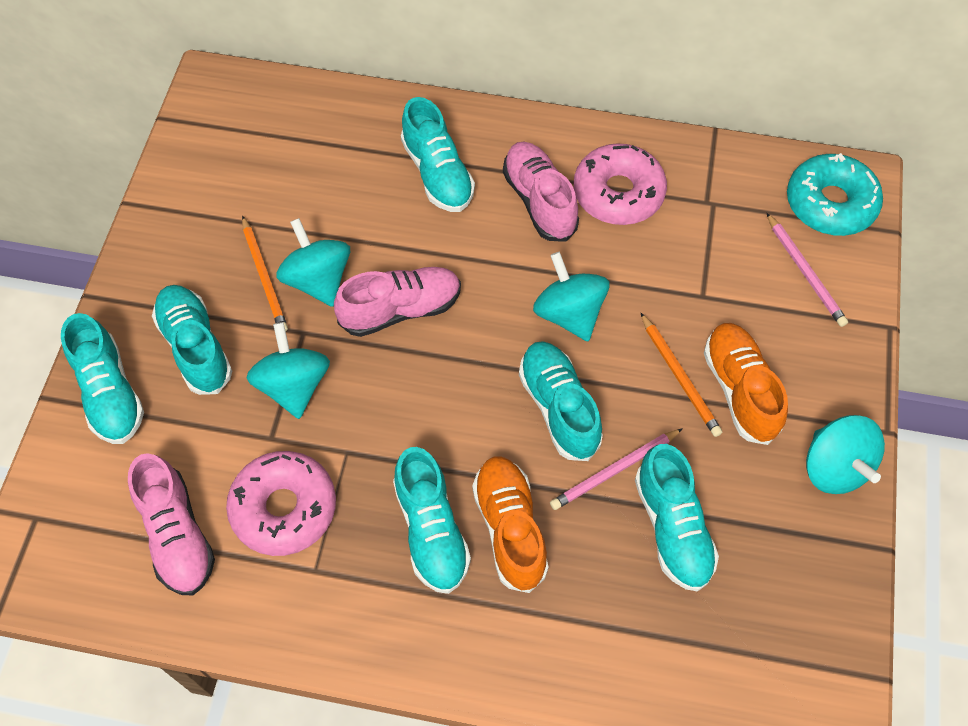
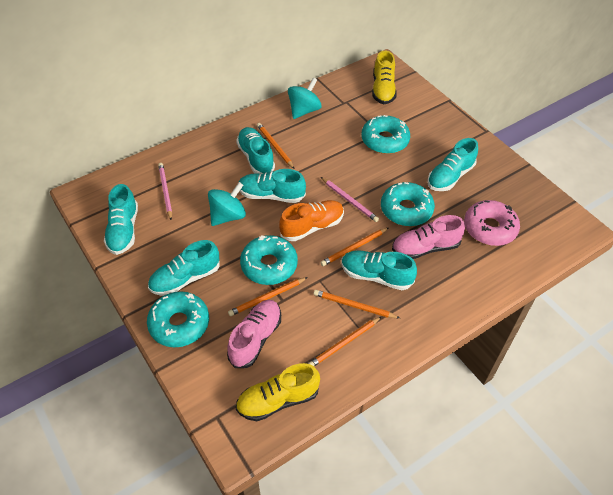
orange pencil: 2 -> 5
orange shoe: 2 -> 1
pink donut: 2 -> 1
pink shoe: 3 -> 2
turquoise donut: 1 -> 4
turquoise spinning top: 4 -> 2
yellow shoe: 0 -> 2

